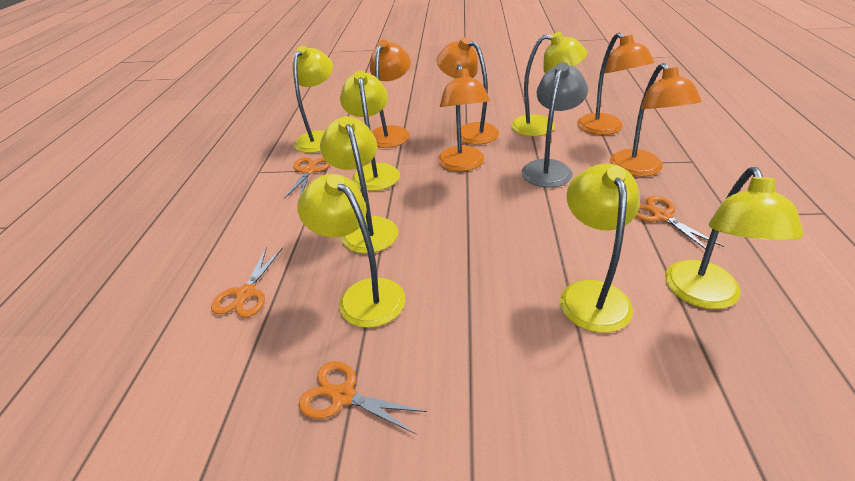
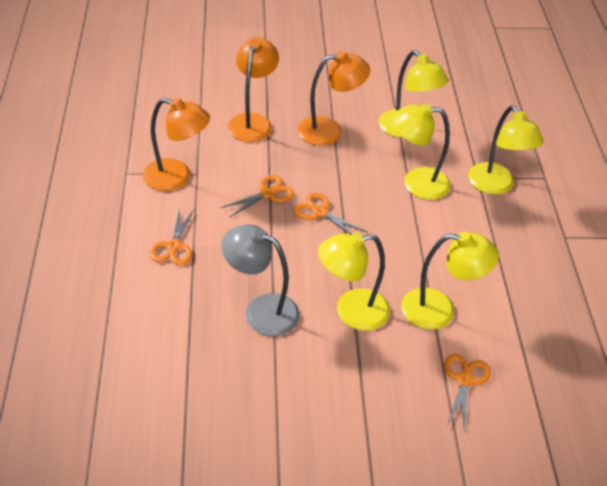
orange lamp: 5 -> 3
yellow lamp: 7 -> 5

